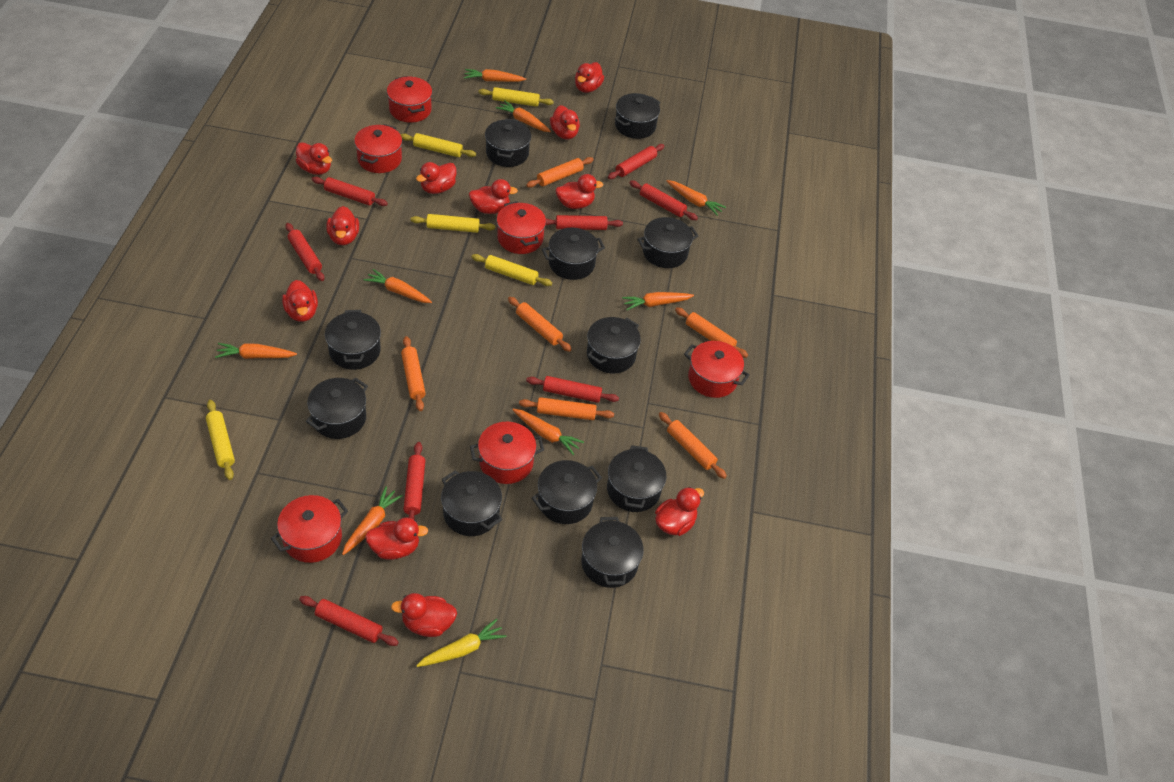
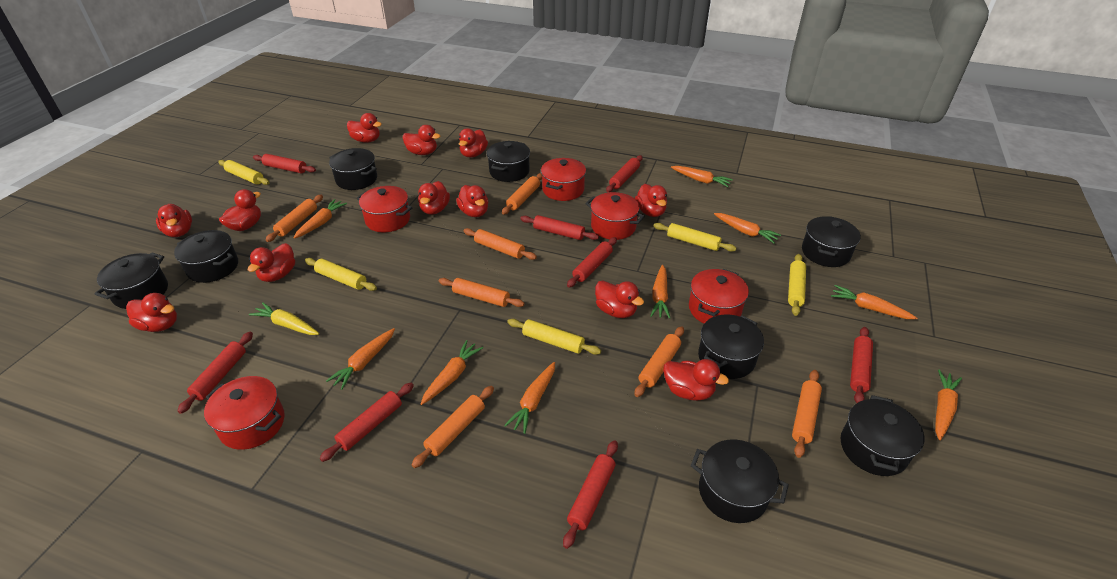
black pot: 11 -> 8
orange carrot: 8 -> 9
orange rolling pin: 6 -> 7
red duck: 11 -> 12
red pot: 6 -> 5

